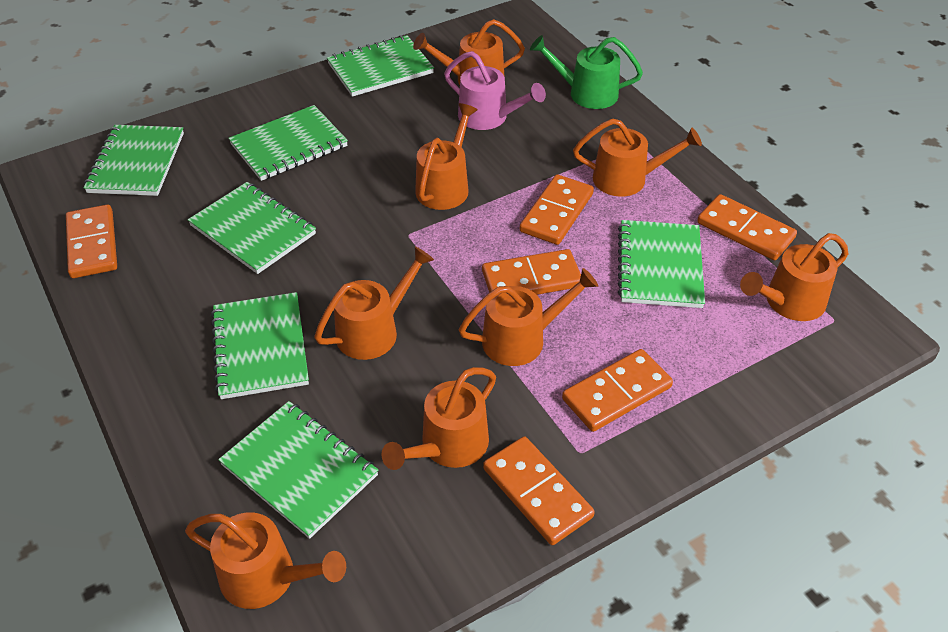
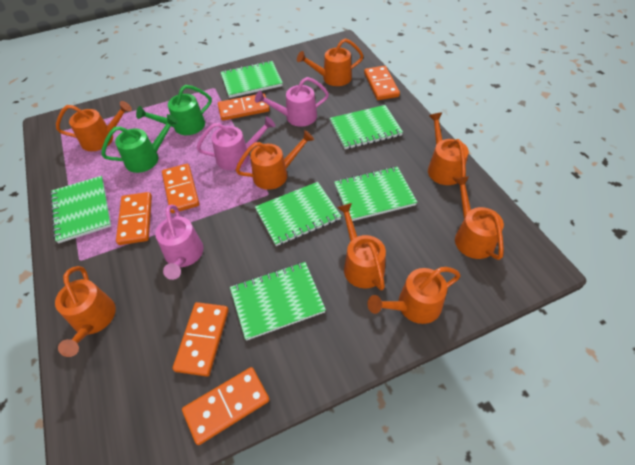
green notebook: 7 -> 6
green watering can: 1 -> 2
pink watering can: 1 -> 3

